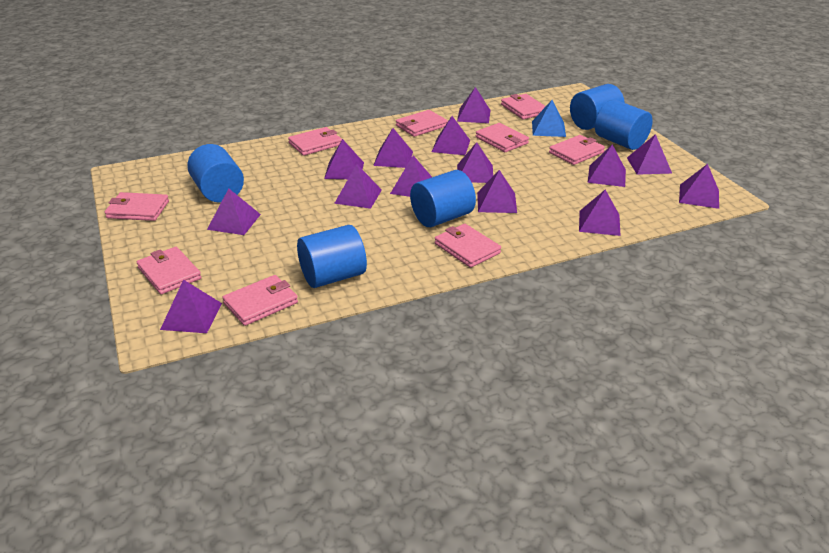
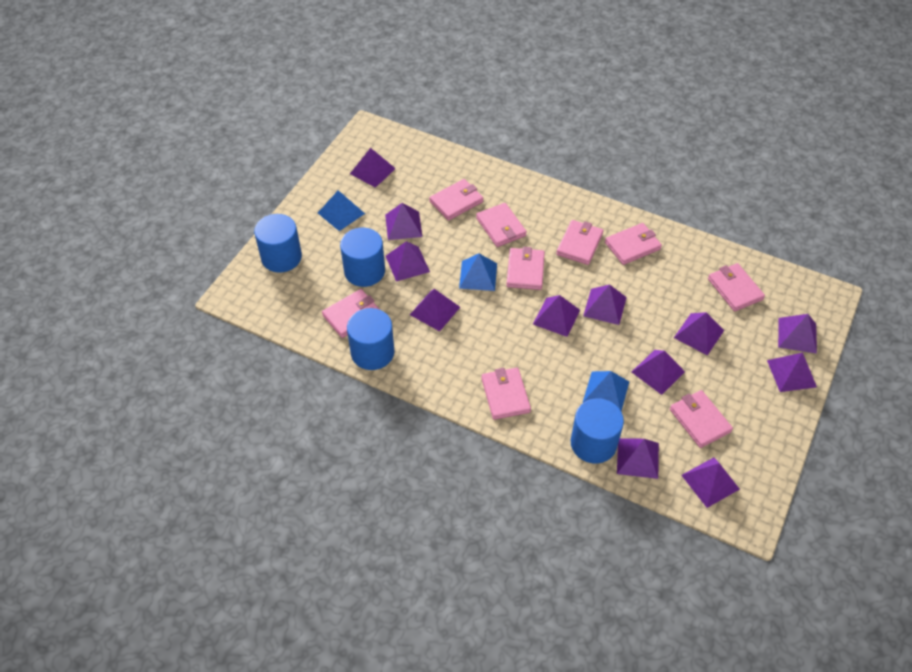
blue cylinder: 5 -> 4
blue pyramid: 1 -> 3
purple pyramid: 14 -> 12

